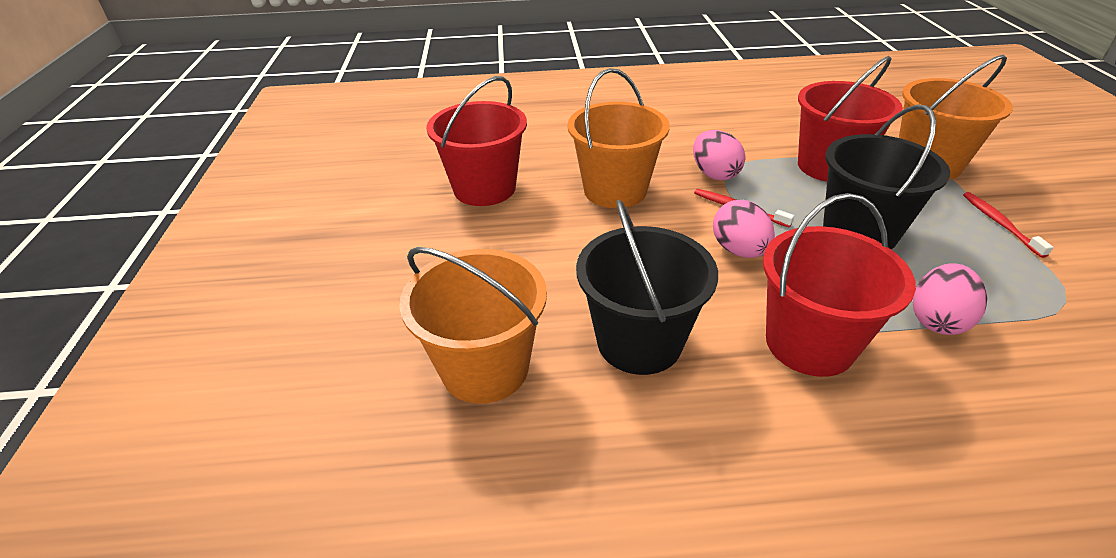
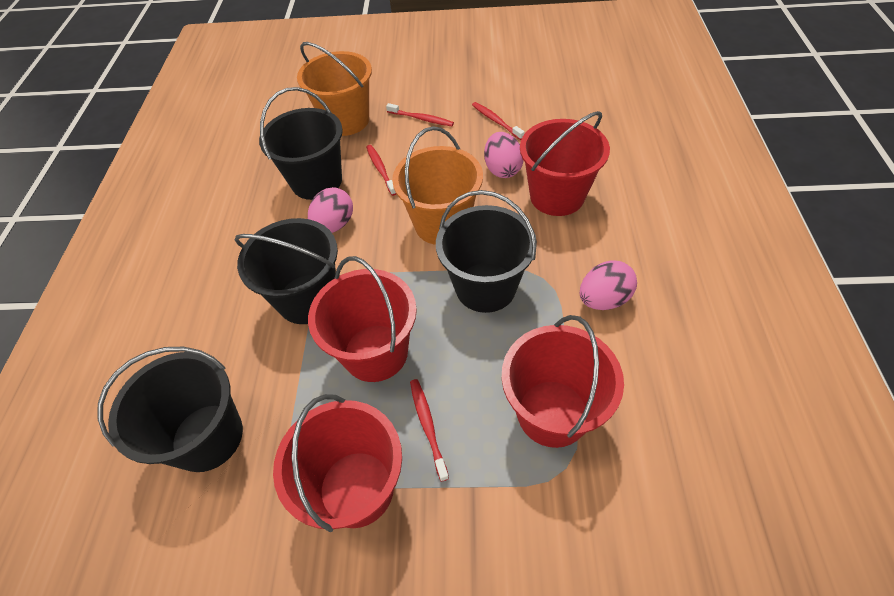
black bucket: 2 -> 4
orange bucket: 3 -> 2
red bucket: 3 -> 4
red toothbrush: 2 -> 4

